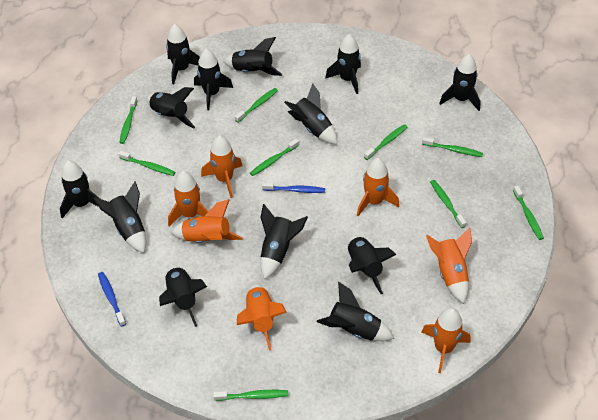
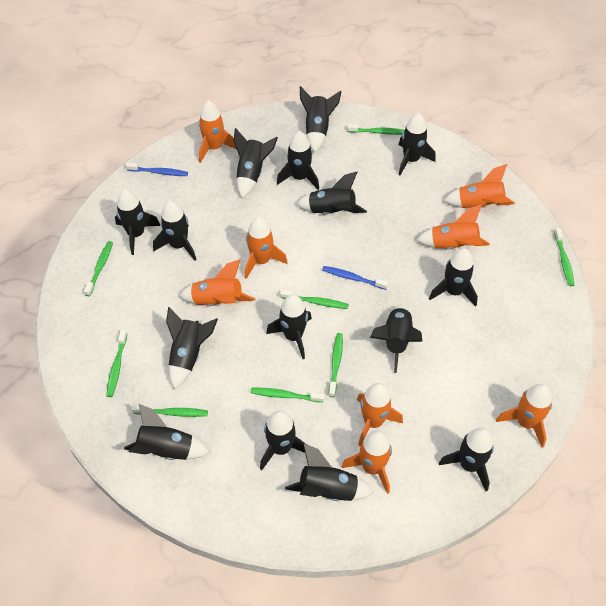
black rocket: 13 -> 15
green toothbrush: 9 -> 8
orange rocket: 7 -> 8

